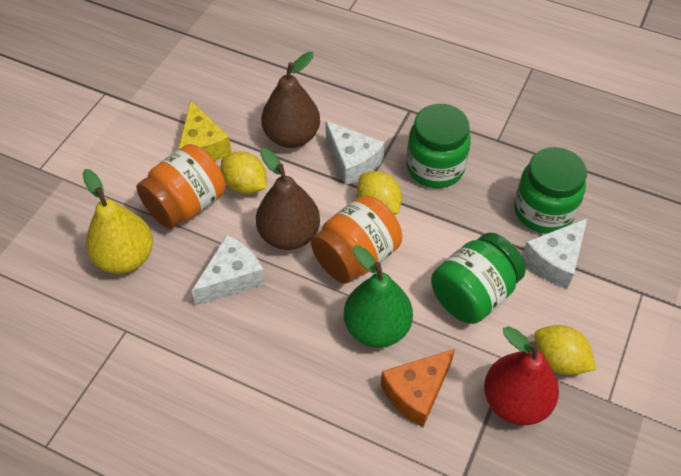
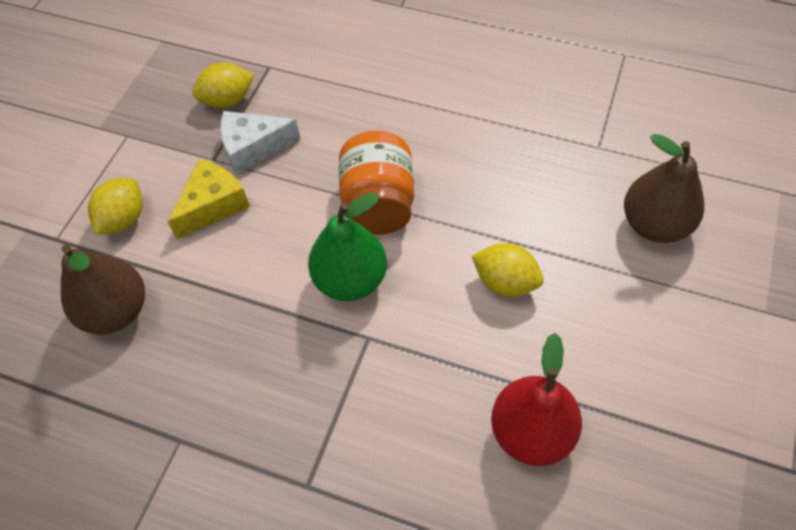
green jar: 3 -> 0
orange cheese: 1 -> 0
orange jar: 2 -> 1
white cheese: 3 -> 1
yellow pear: 1 -> 0

